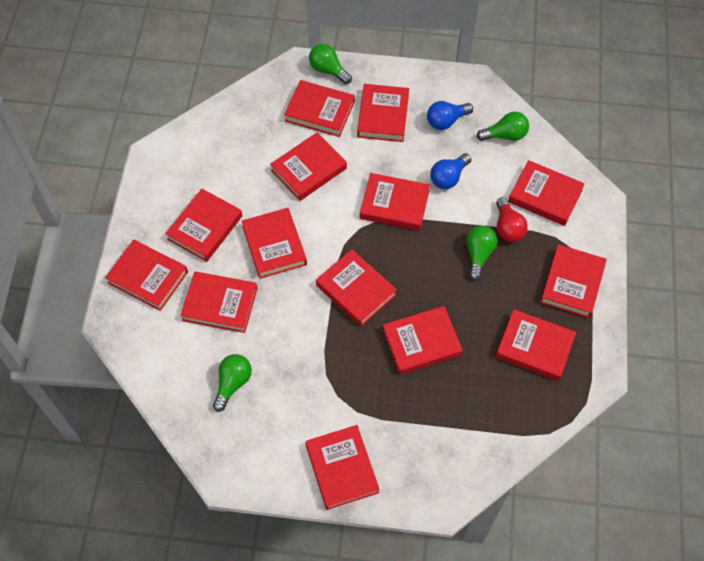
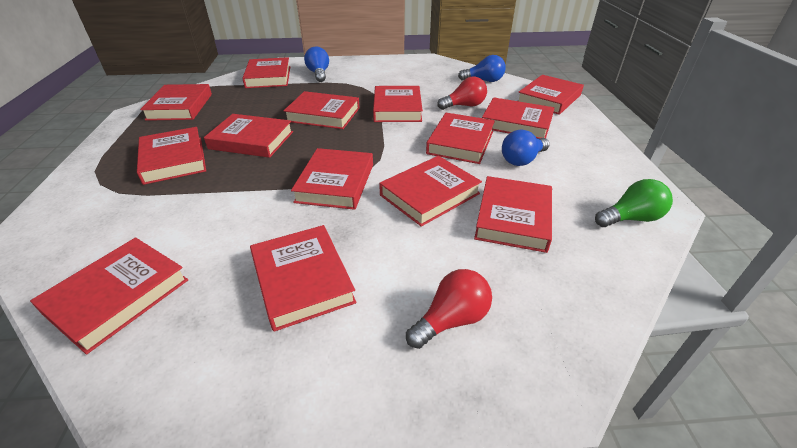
blue light bulb: 2 -> 3
green light bulb: 4 -> 1
red light bulb: 1 -> 2

